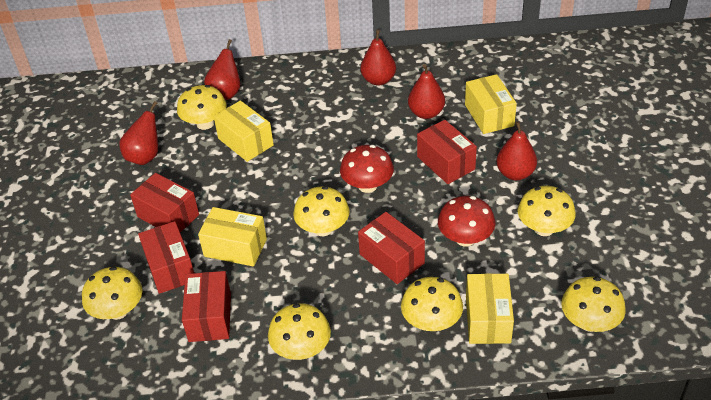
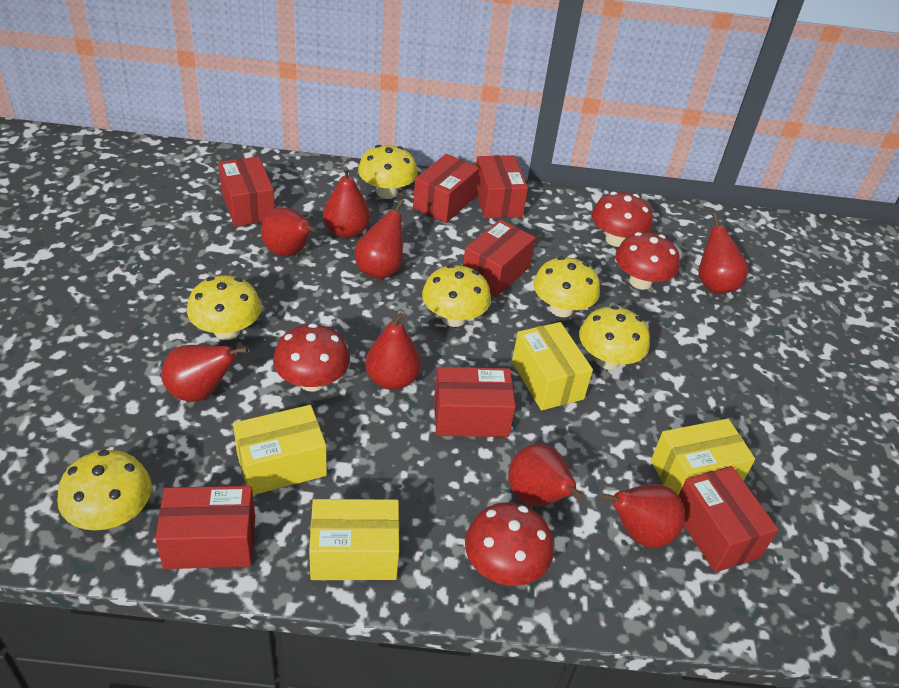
red box: 5 -> 7
red mushroom: 2 -> 4
red pear: 5 -> 8
yellow mushroom: 7 -> 6

